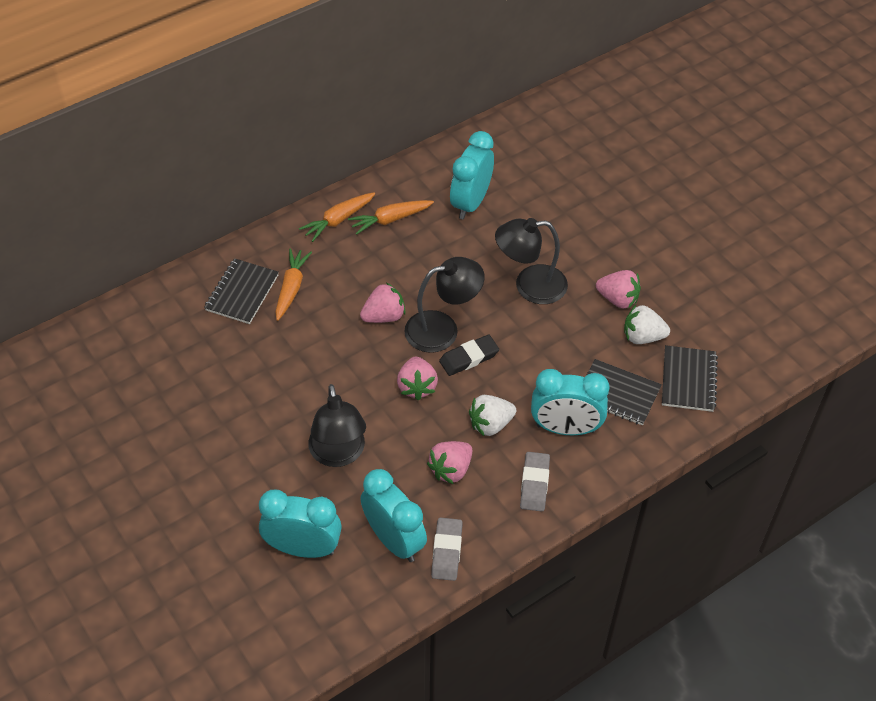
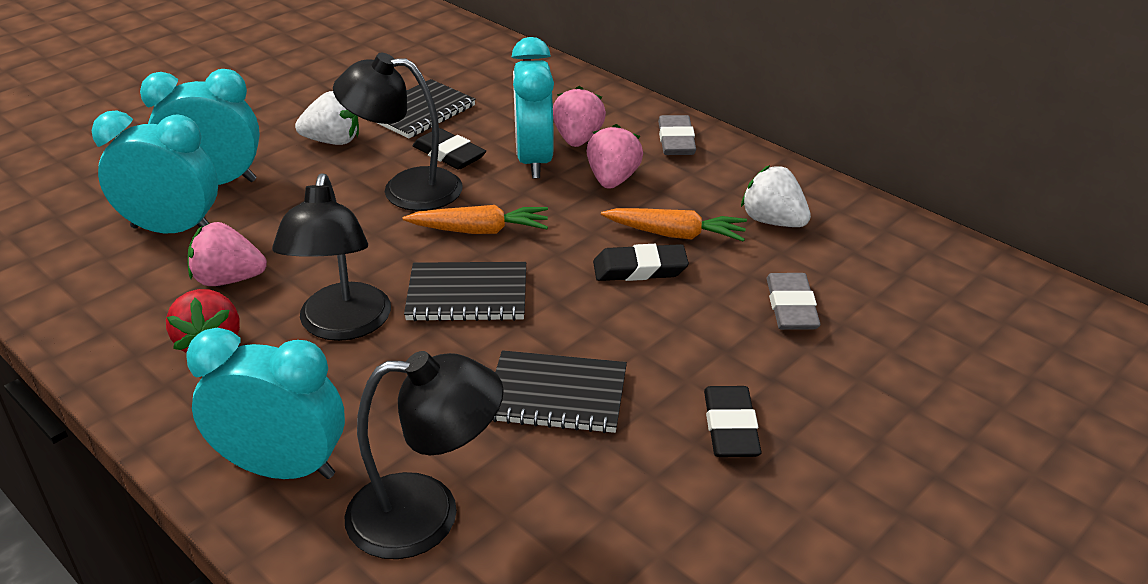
black eraser: 1 -> 3
orange carrot: 3 -> 2
pink strawberry: 4 -> 3
red strawberry: 0 -> 1

